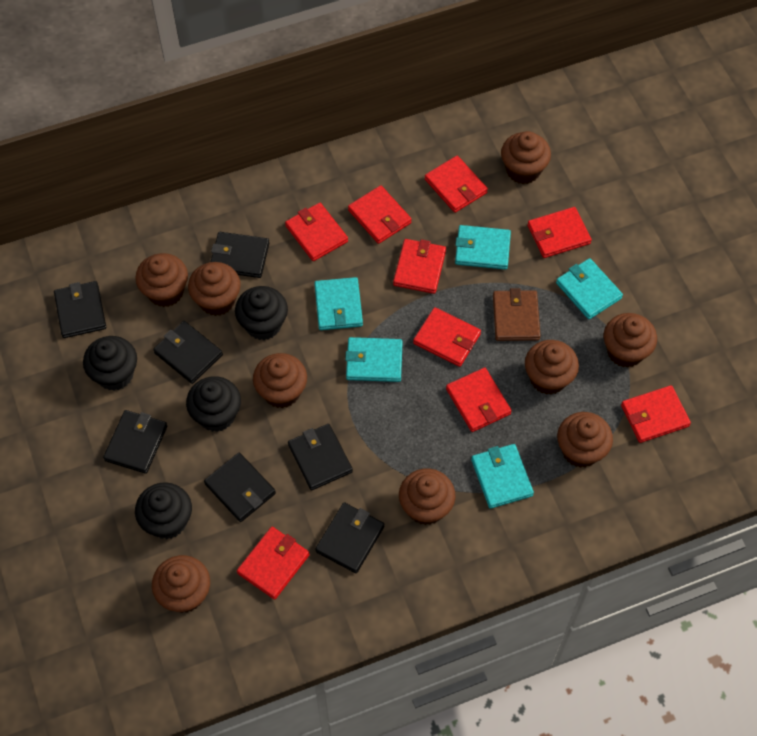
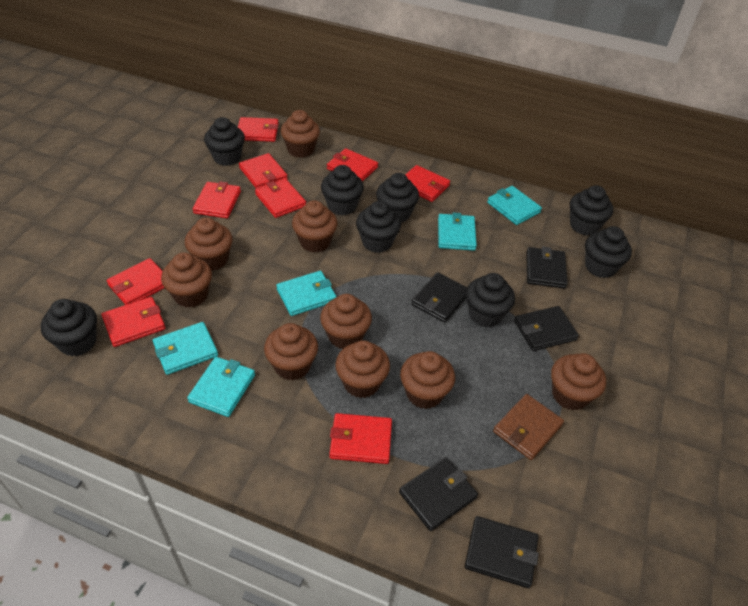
black cupcake: 4 -> 8
black wallet: 7 -> 5

